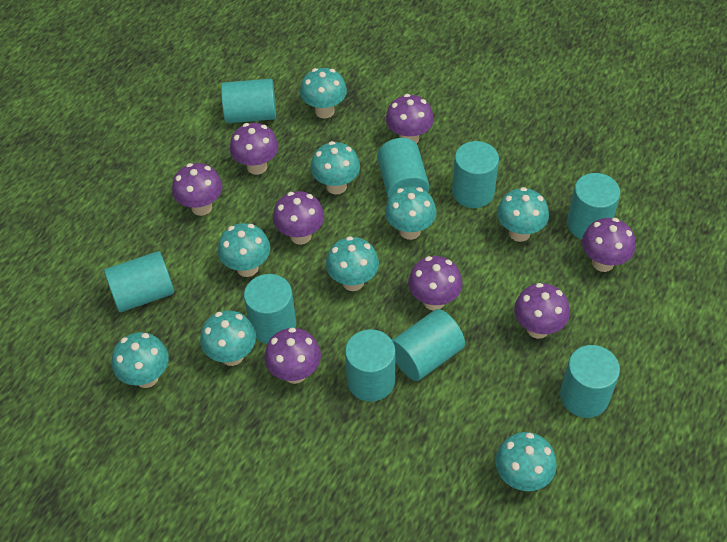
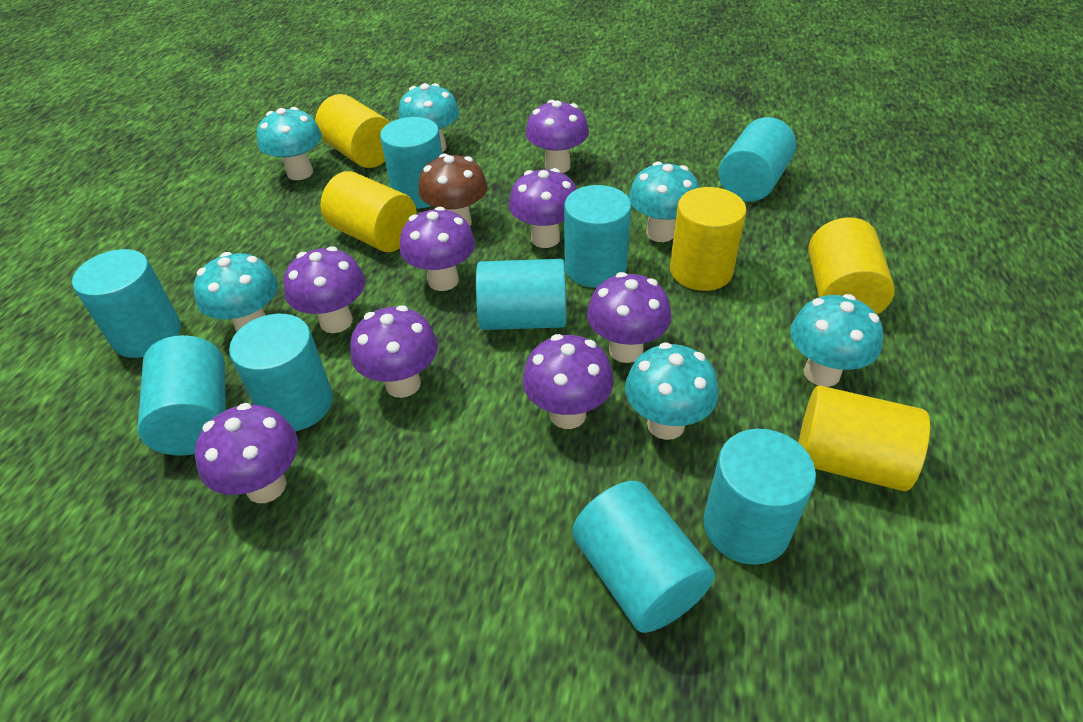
brown mushroom: 0 -> 1
turquoise mushroom: 9 -> 6
yellow cylinder: 0 -> 5

